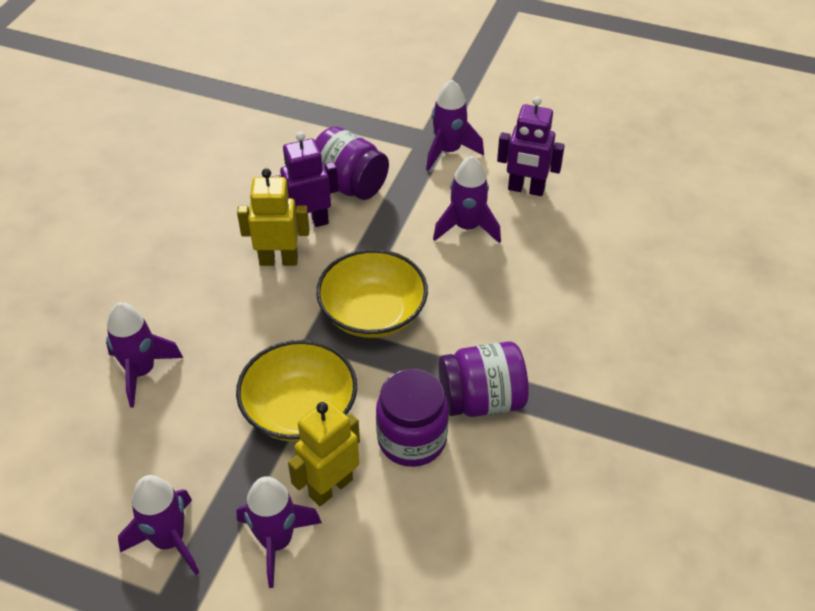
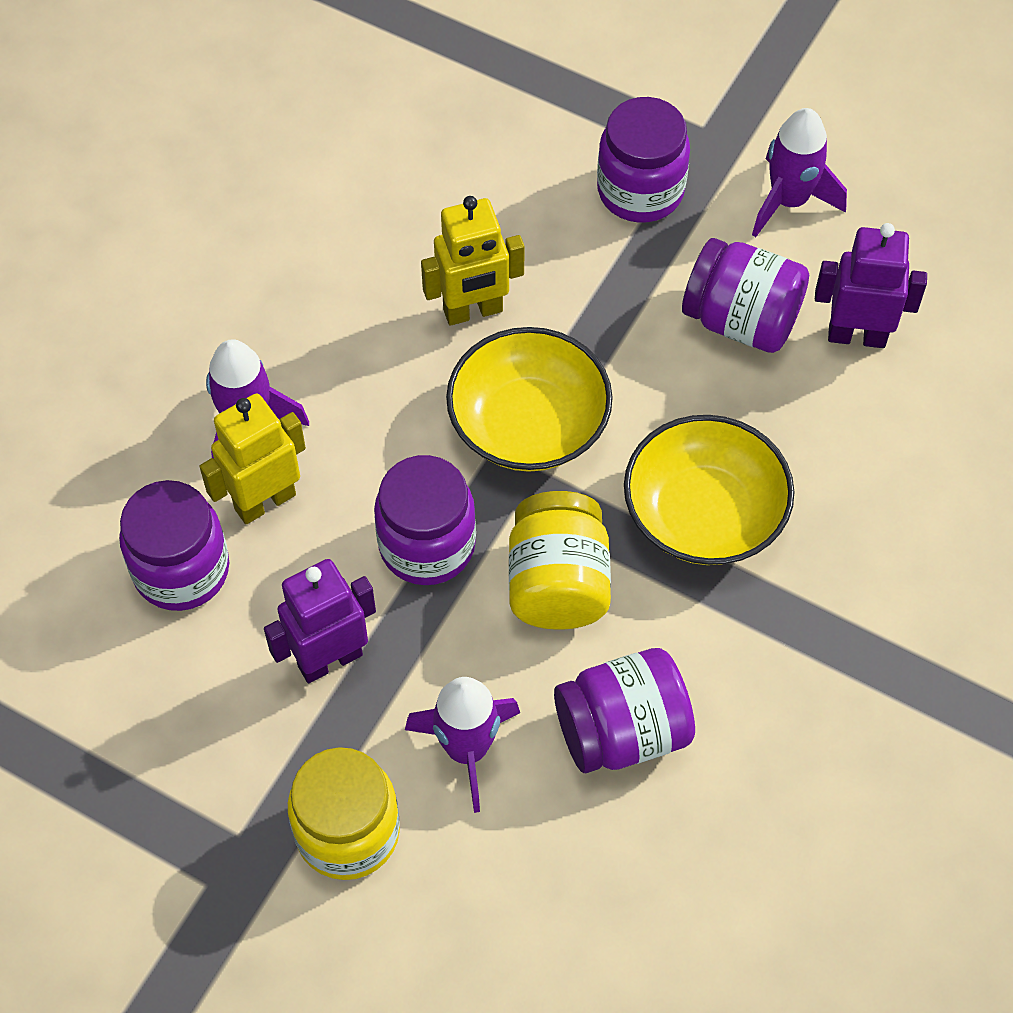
purple jar: 3 -> 5
purple rocket: 5 -> 3
yellow jar: 0 -> 2

